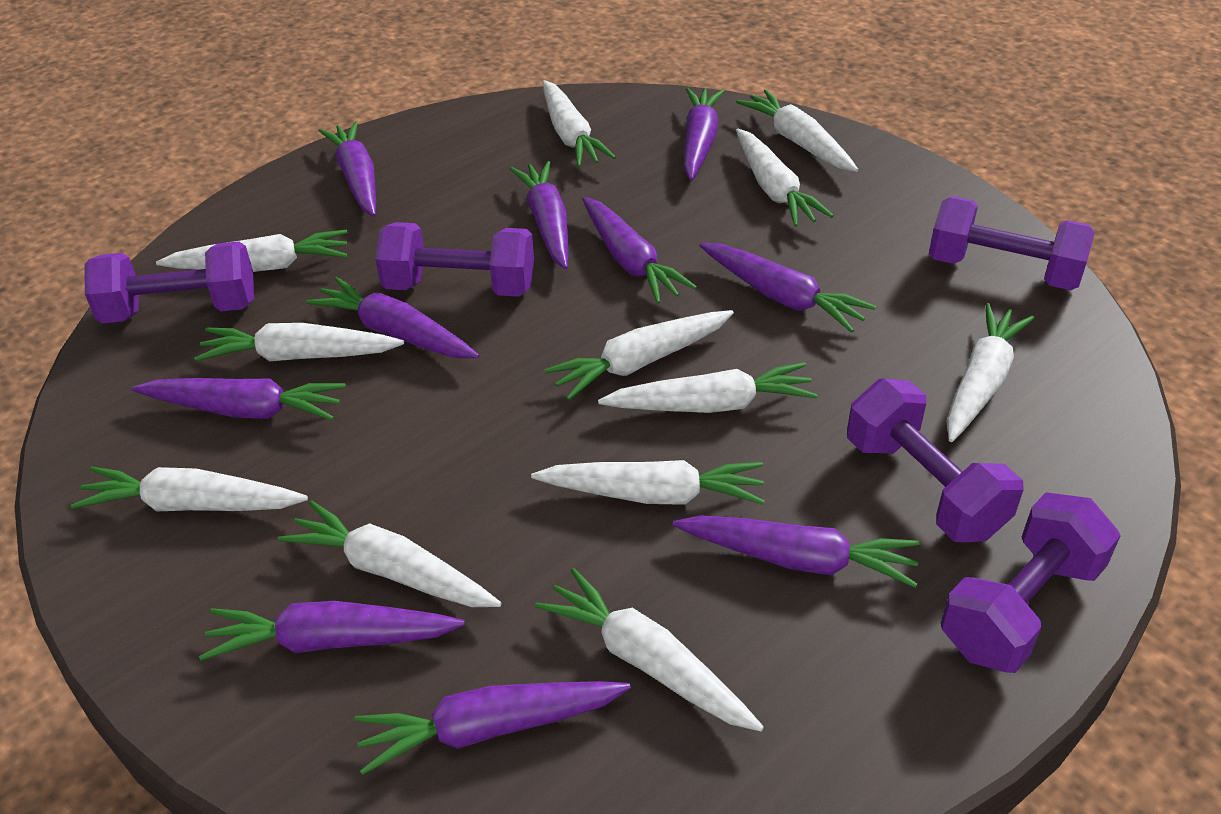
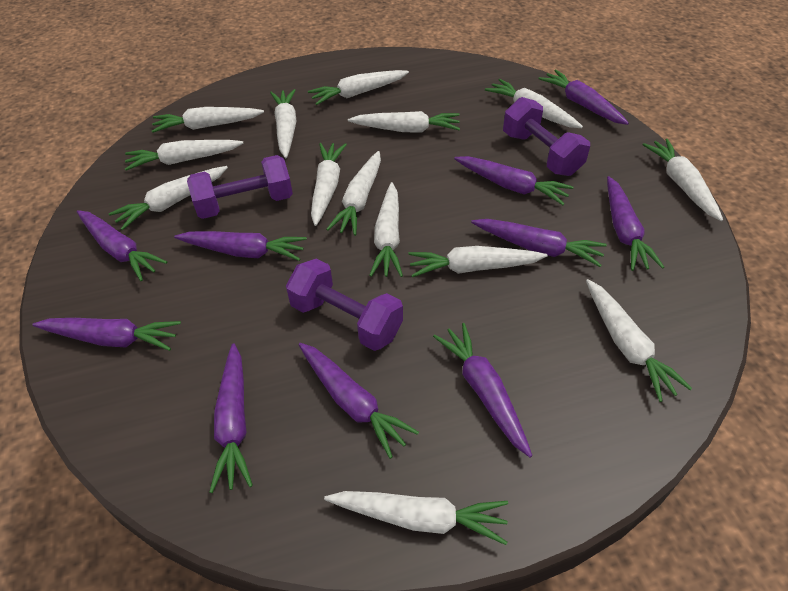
purple dumbbell: 5 -> 3
white carrot: 12 -> 14

